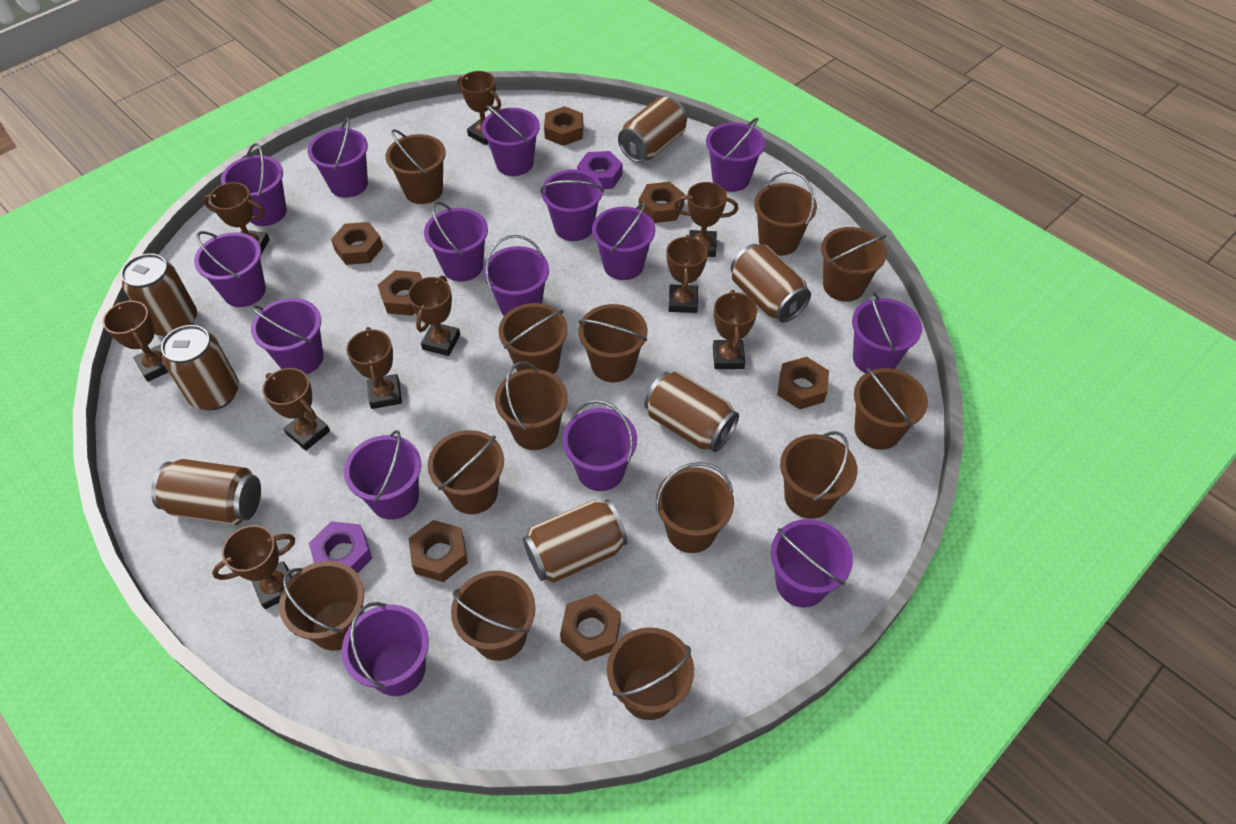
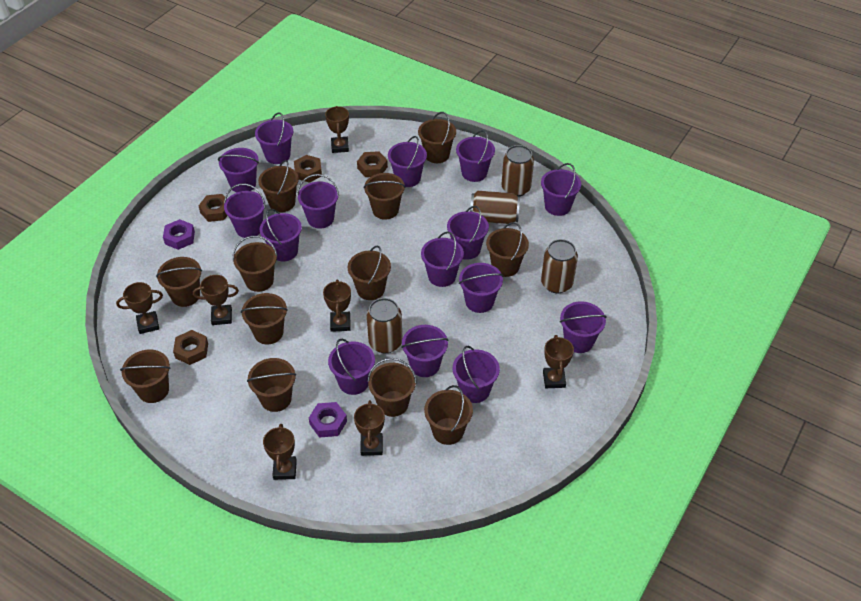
brown bucket: 13 -> 12
brown can: 7 -> 4
brown nut: 7 -> 4
brown trophy: 10 -> 7

